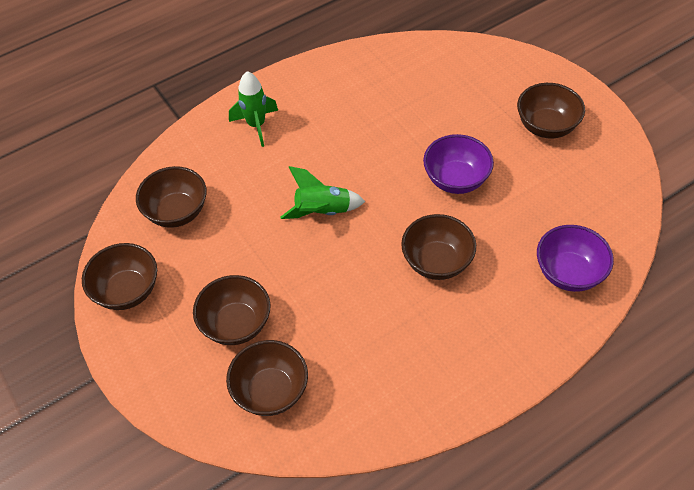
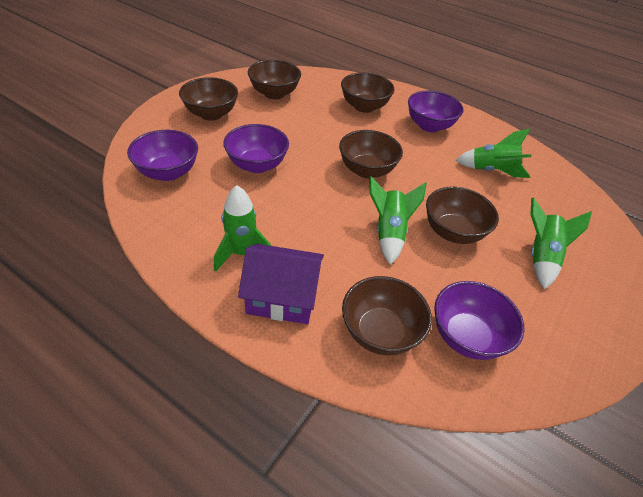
green rocket: 2 -> 4
purple bowl: 2 -> 4
purple house: 0 -> 1

